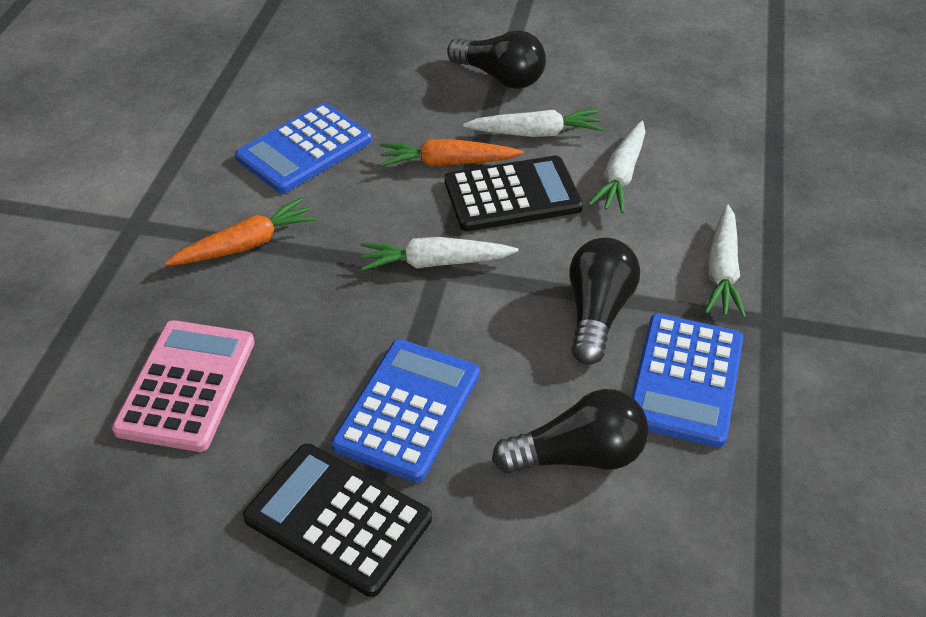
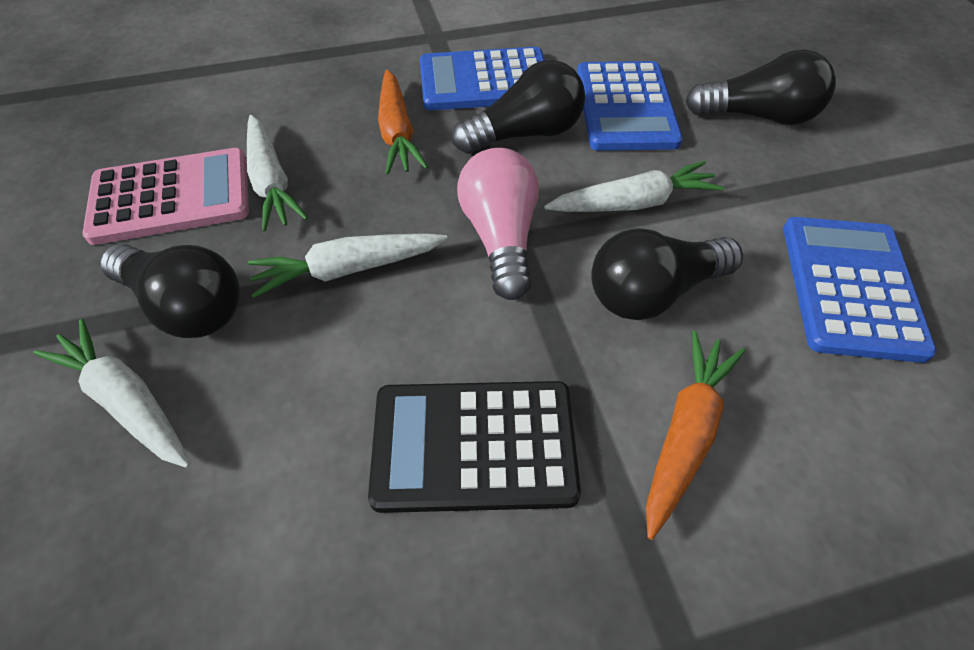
black calculator: 2 -> 1
black light bulb: 3 -> 4
pink light bulb: 0 -> 1

